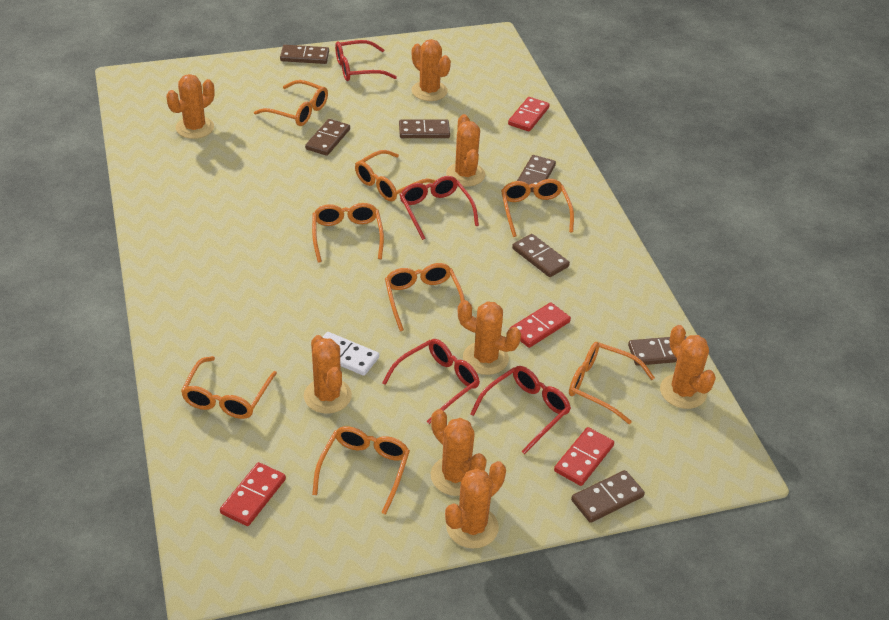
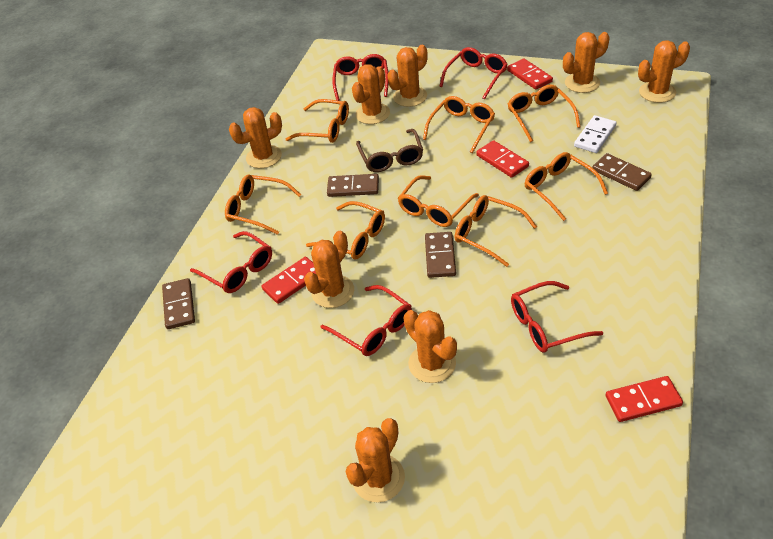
brown domino: 7 -> 4
brown glasses: 0 -> 1
red glasses: 4 -> 5

